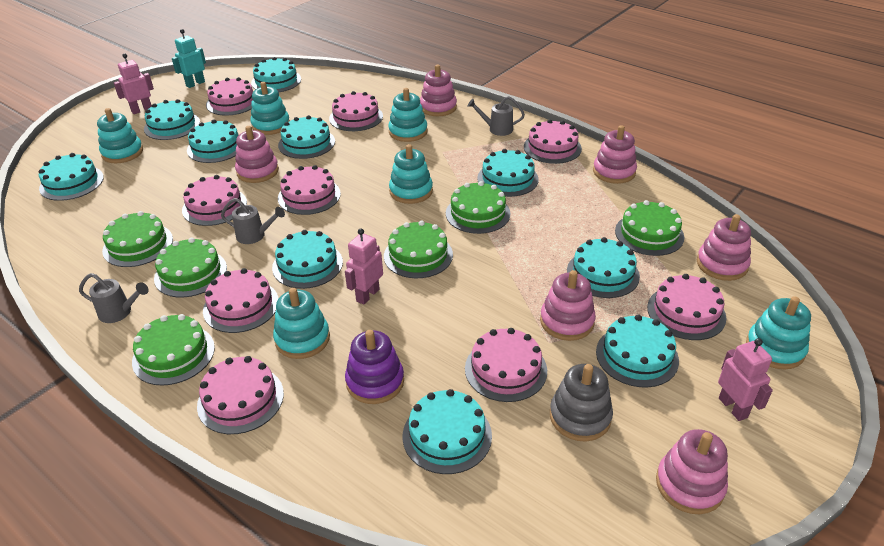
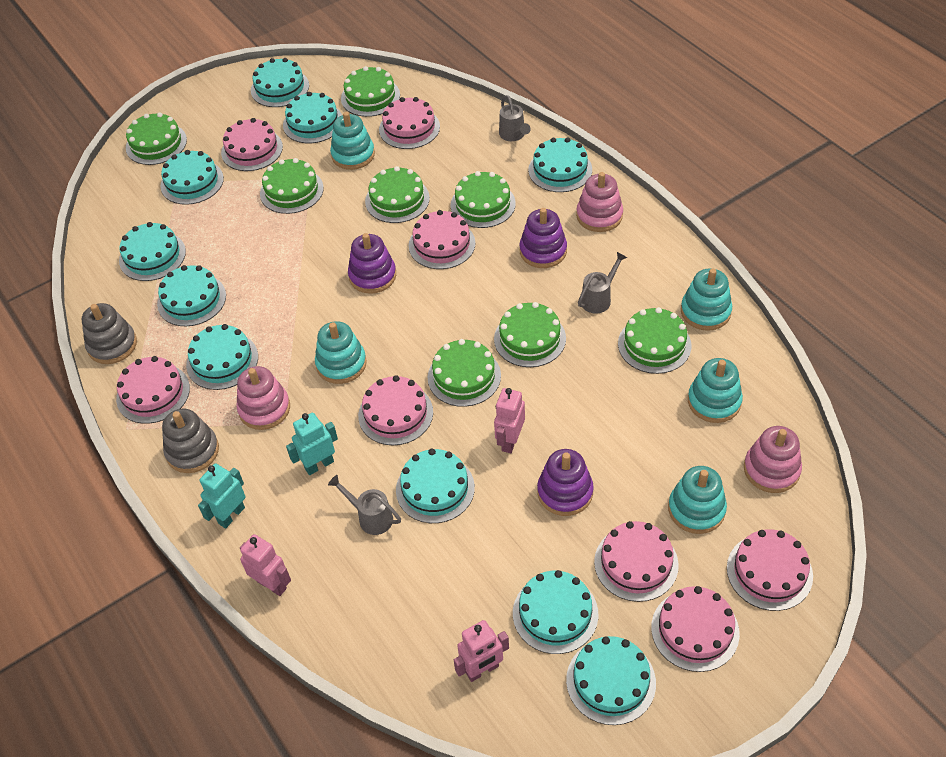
green cake: 6 -> 8
grey stacking toy: 1 -> 2
pink cake: 9 -> 8
pink stacking toy: 6 -> 3
purple stacking toy: 1 -> 3
turquoise robot: 1 -> 2
turquoise stacking toy: 6 -> 5

